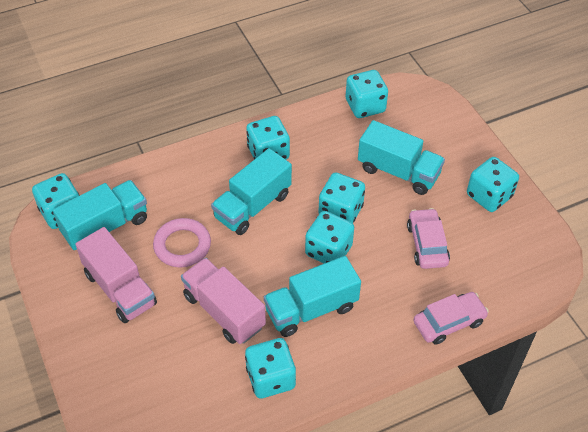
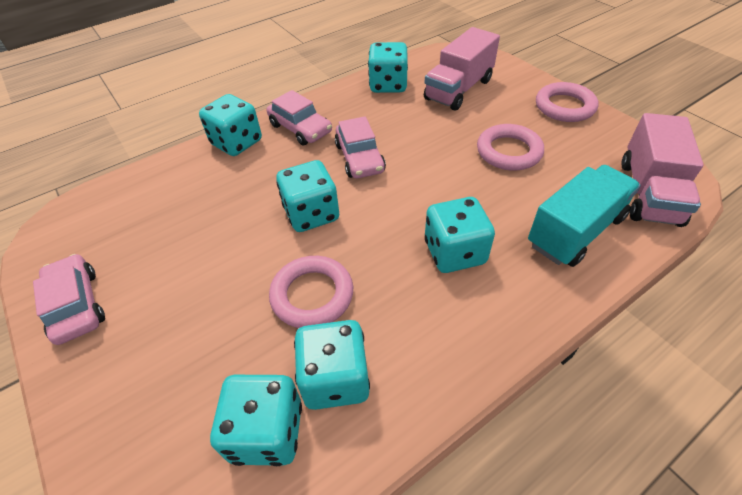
pink car: 2 -> 3
pink ring: 1 -> 3
turquoise dice: 7 -> 6
turquoise truck: 4 -> 1

